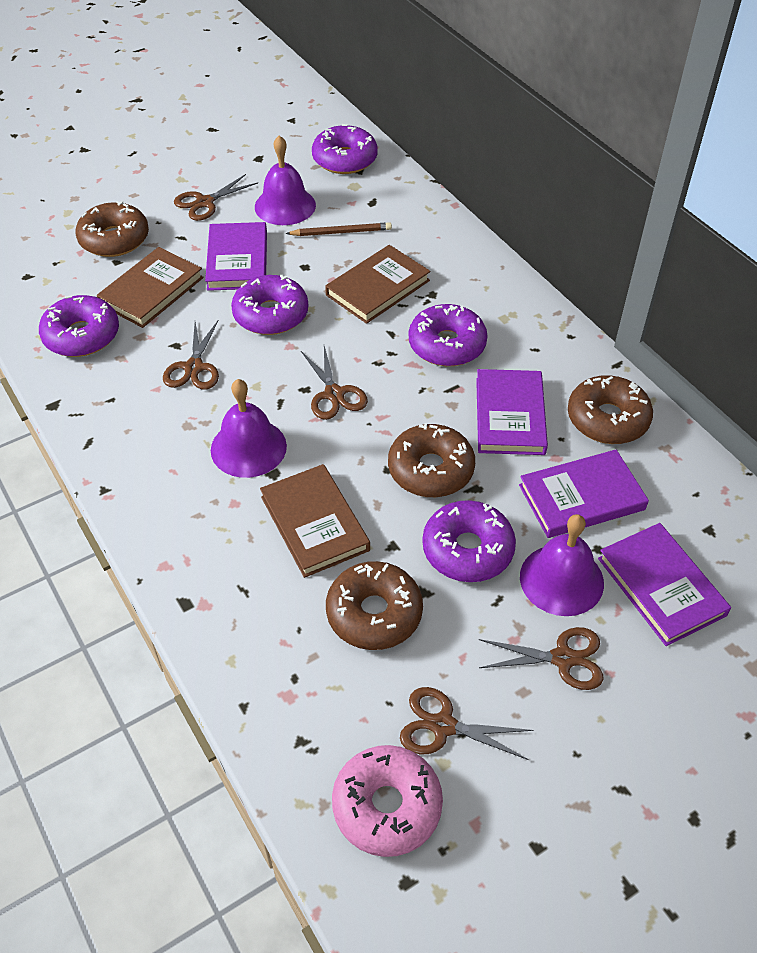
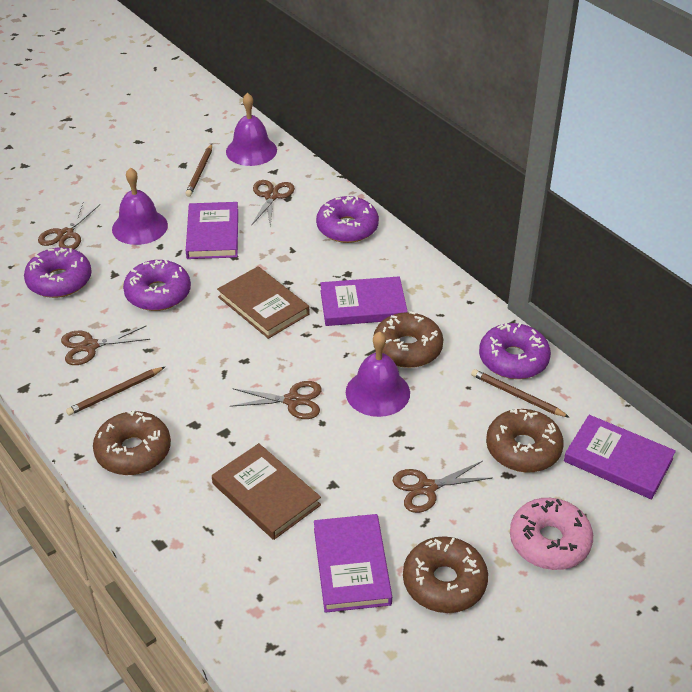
brown book: 3 -> 2
brown pencil: 1 -> 3
purple donut: 5 -> 4

